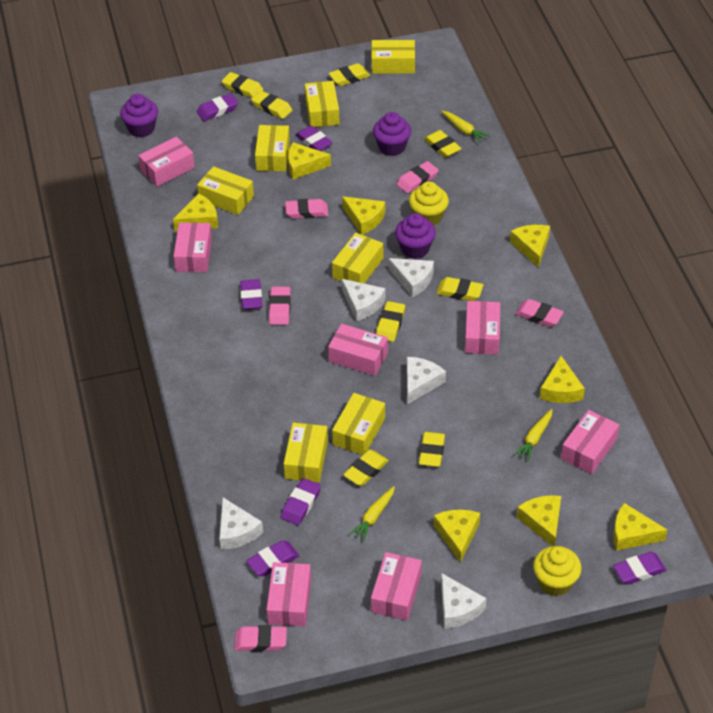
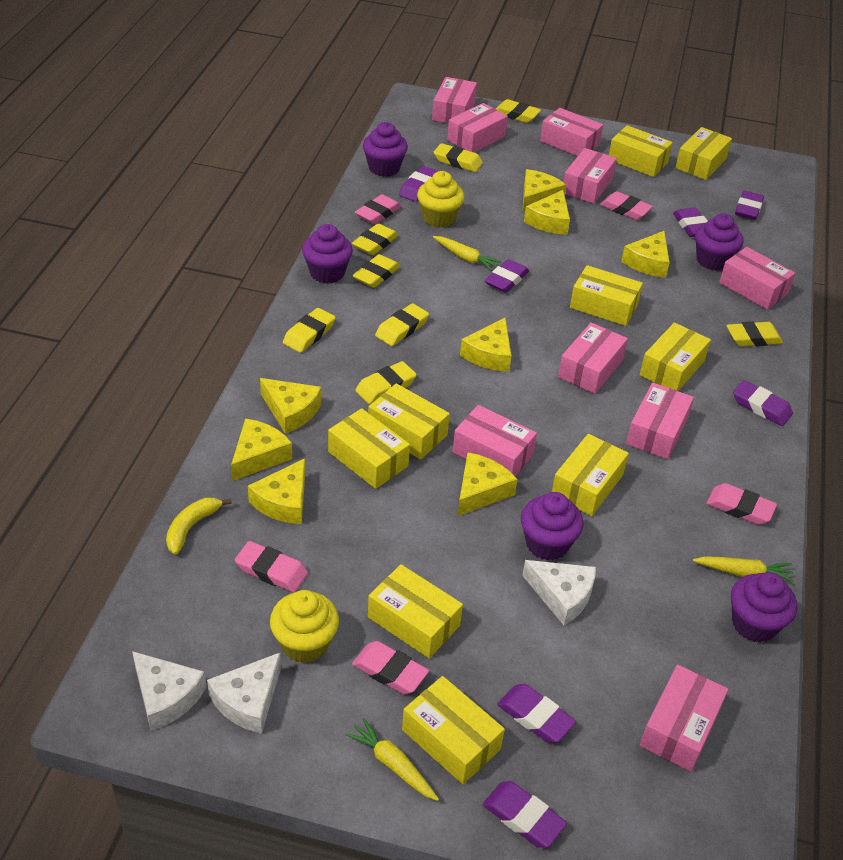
pink box: 7 -> 9
purple cupcake: 3 -> 5
purple eraser: 6 -> 7
white cheese: 5 -> 3
yellow banana: 0 -> 1
yellow box: 7 -> 9

